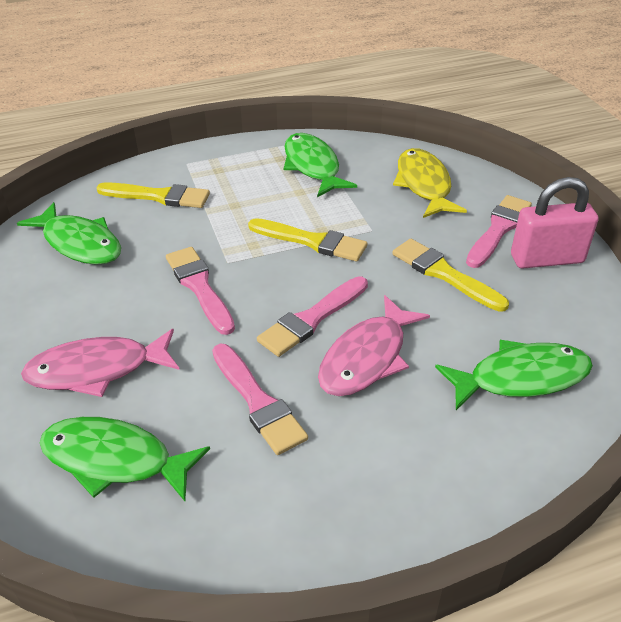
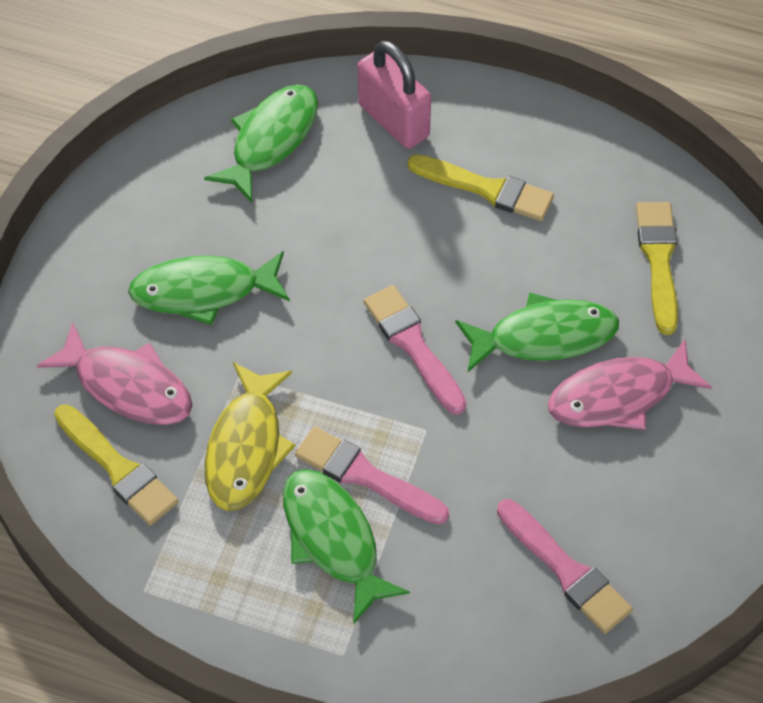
pink brush: 4 -> 3

